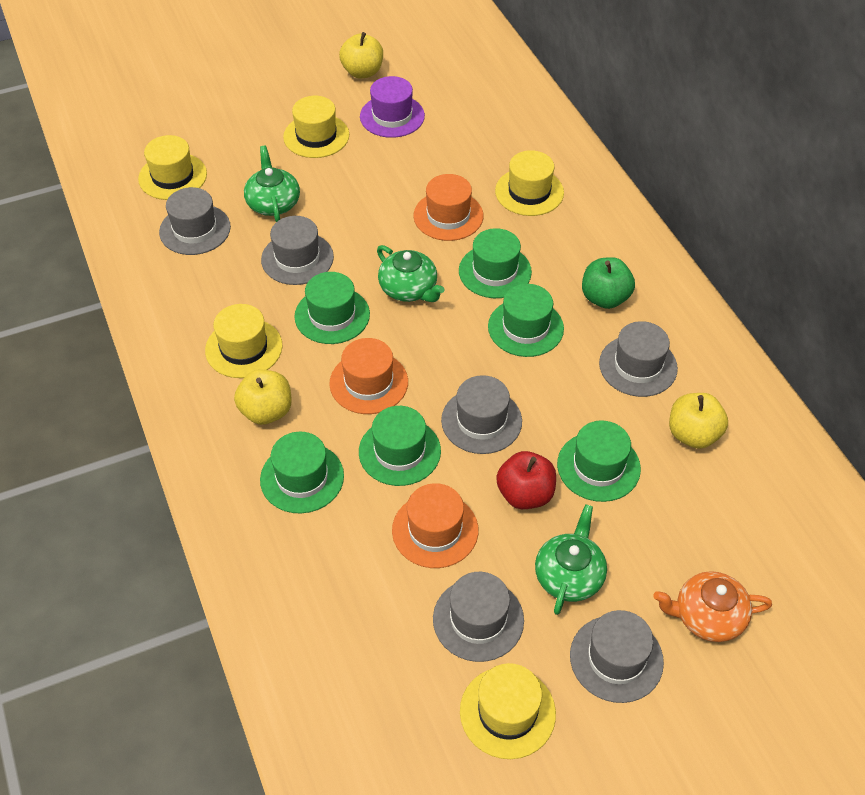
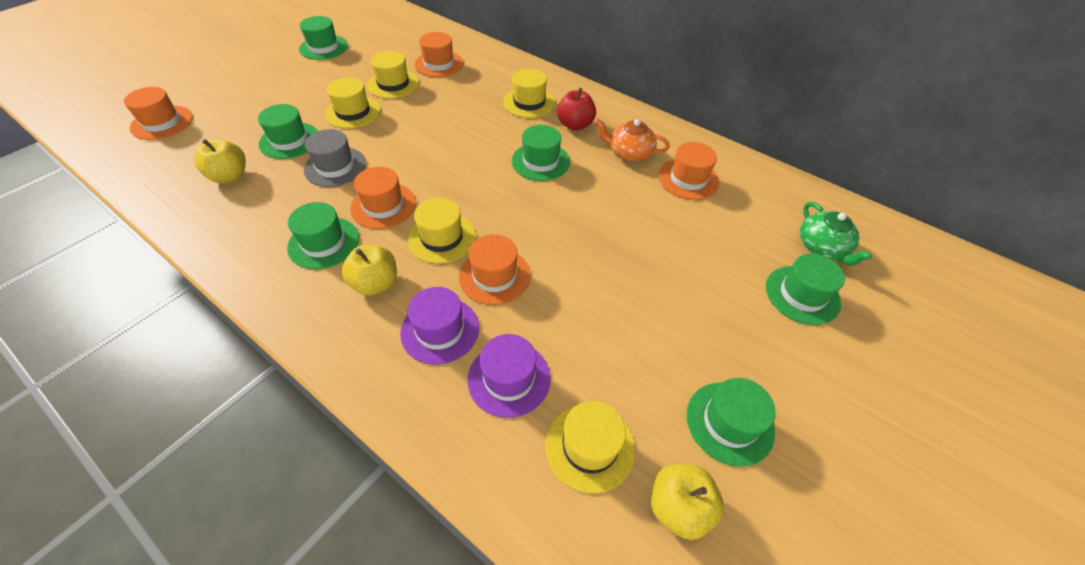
green apple: 1 -> 0
green teapot: 3 -> 1
grey hat: 6 -> 1
orange hat: 3 -> 5
purple hat: 1 -> 2

